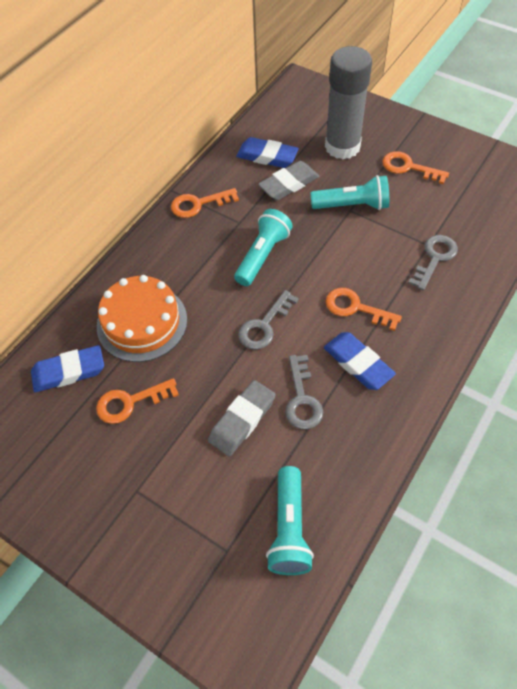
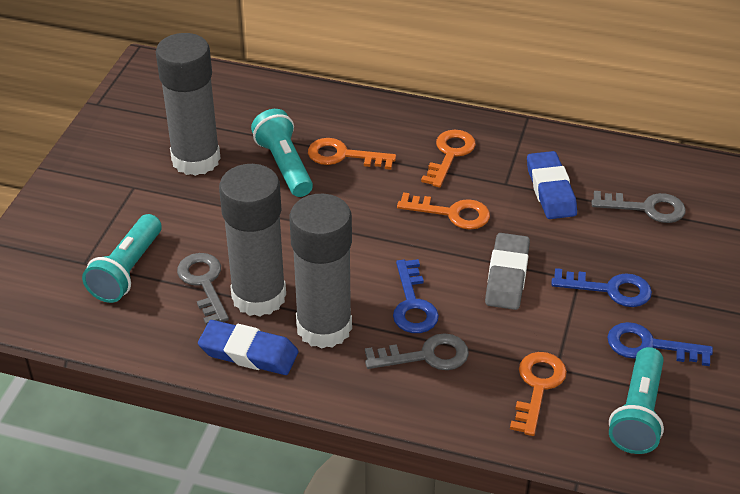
blue eraser: 3 -> 2
blue key: 0 -> 3
grey eraser: 2 -> 1
grey glue stick: 1 -> 3
orange cake: 1 -> 0

